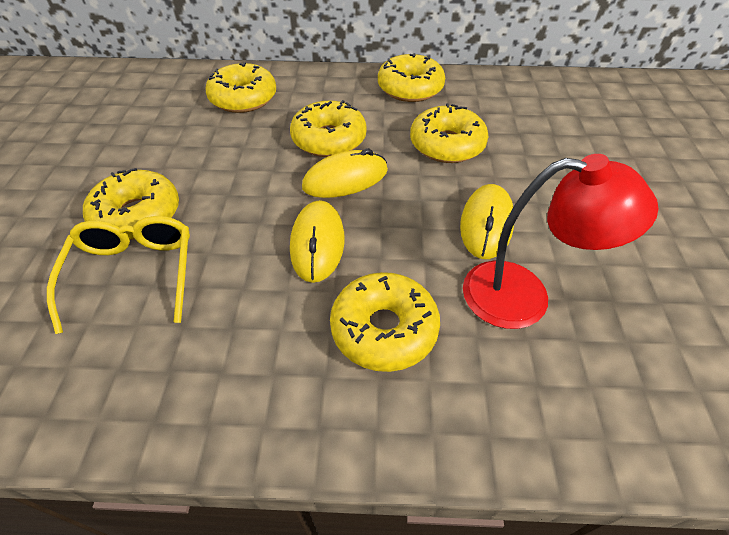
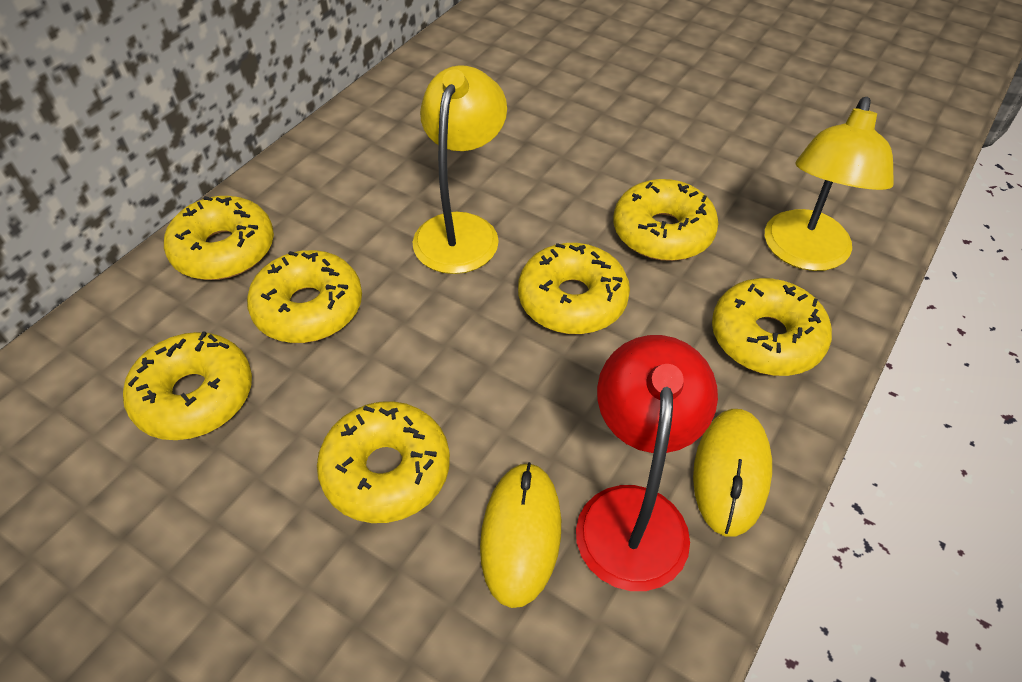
yellow donut: 6 -> 7
yellow glasses: 1 -> 0
yellow lamp: 0 -> 2
yellow mouse: 3 -> 2

